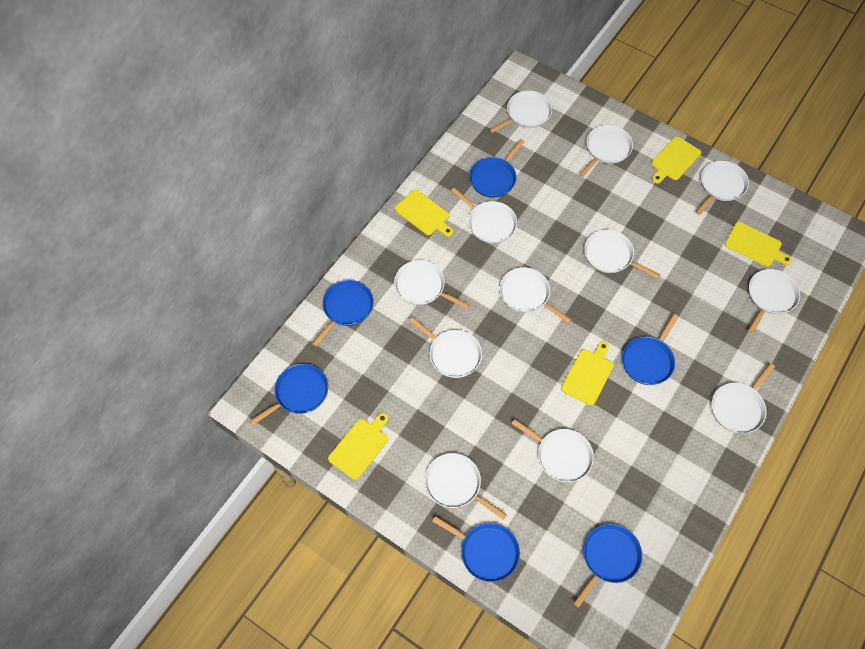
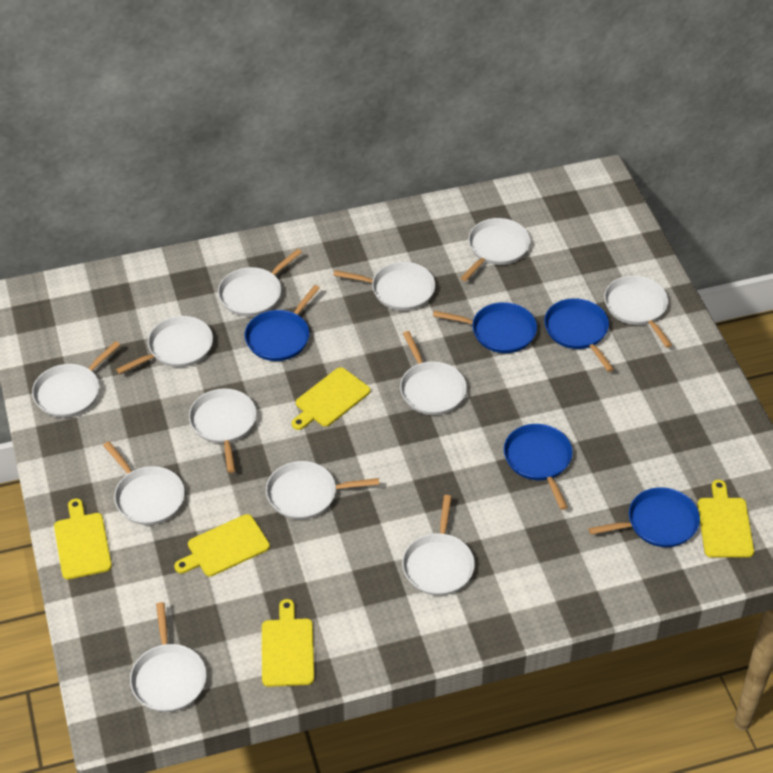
blue pan: 6 -> 5

